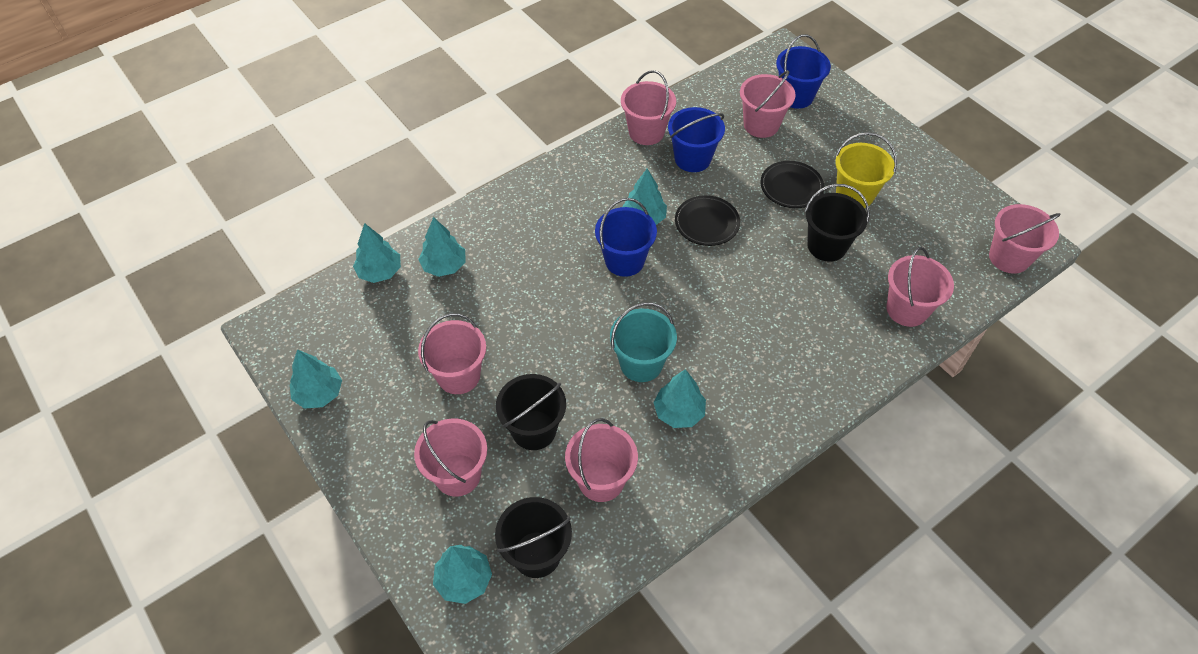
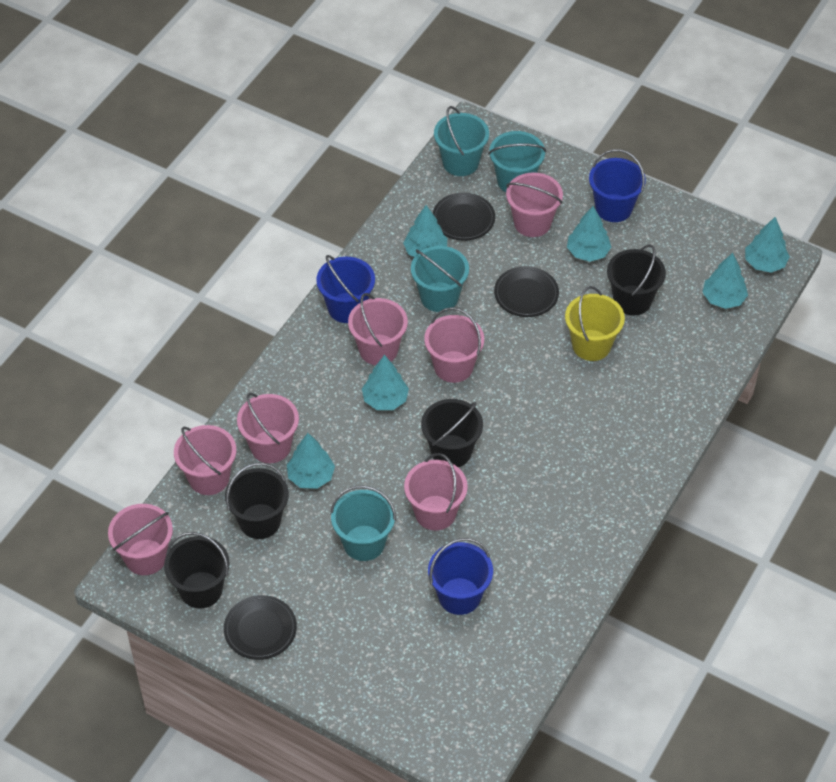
black bucket: 3 -> 4
black plate: 2 -> 3
turquoise bucket: 1 -> 4

